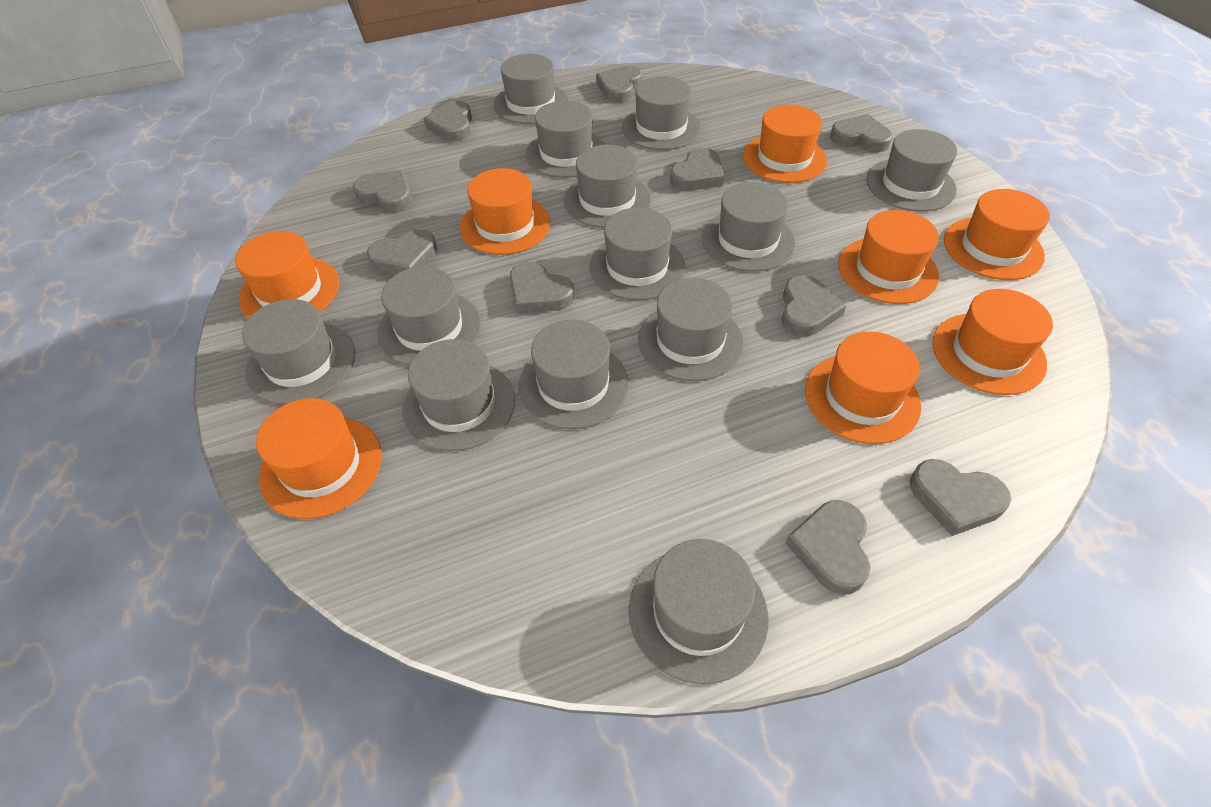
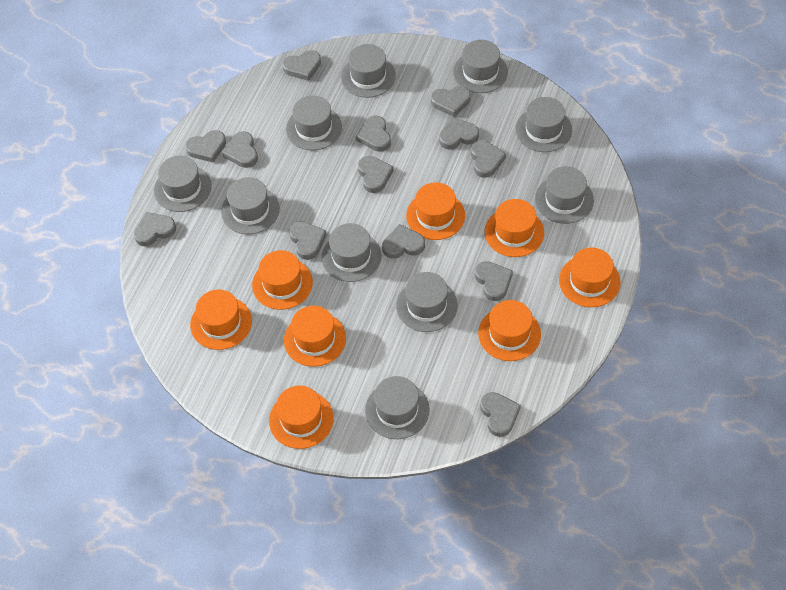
grey hat: 13 -> 10
grey heart: 10 -> 13

